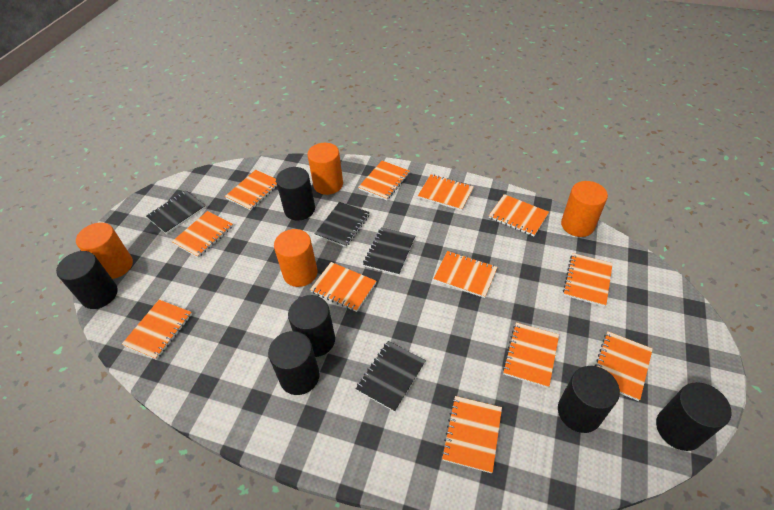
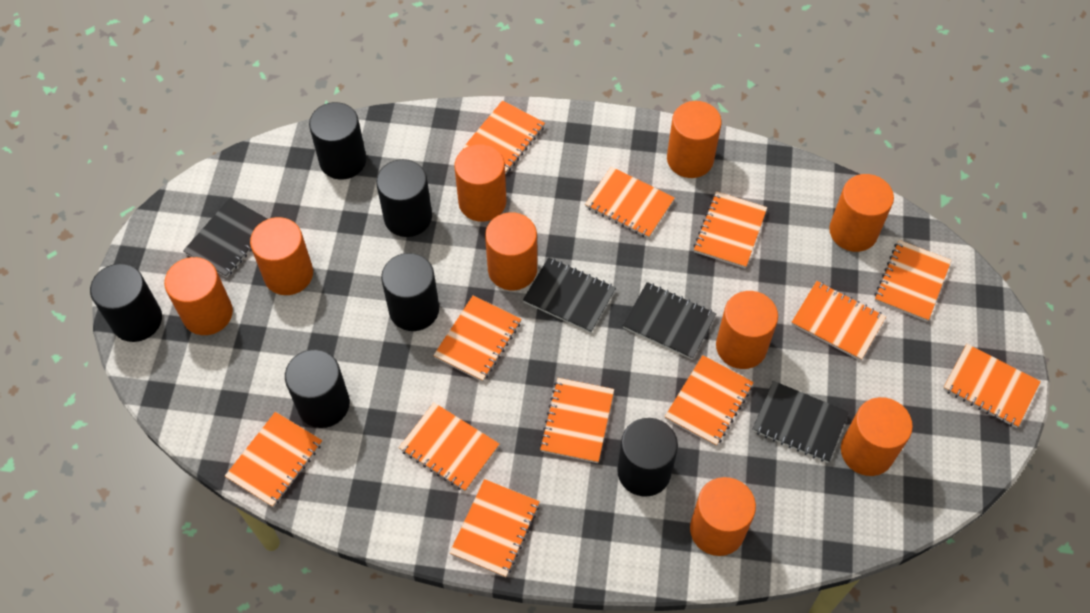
orange cylinder: 4 -> 9

